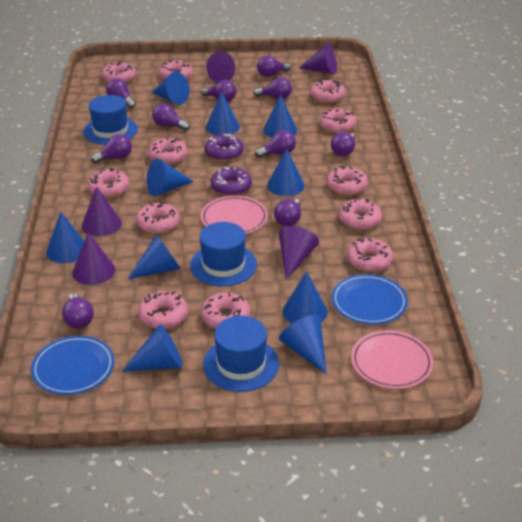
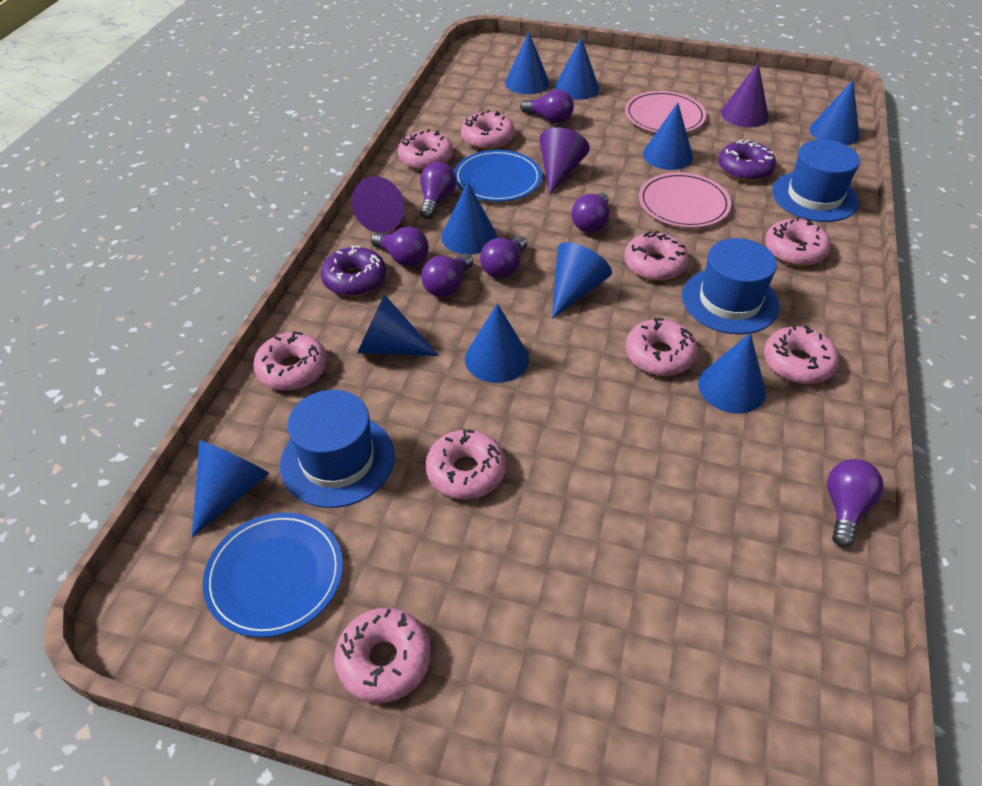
pink donut: 12 -> 9
purple cone: 5 -> 3
purple light bulb: 10 -> 7

